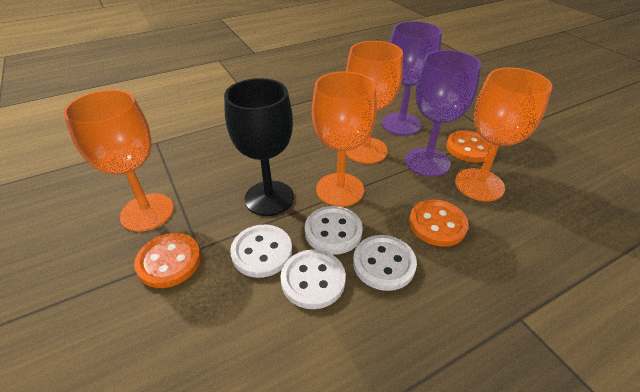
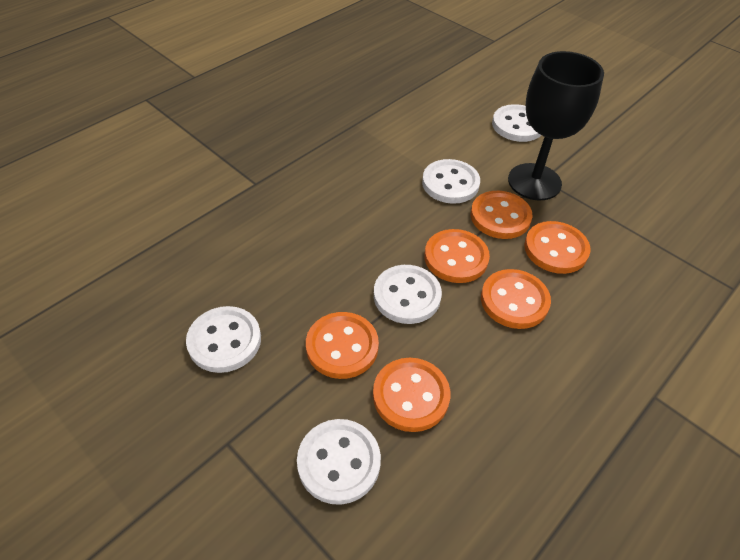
orange button: 3 -> 6
orange goblet: 4 -> 0
purple goblet: 2 -> 0
white button: 4 -> 5

